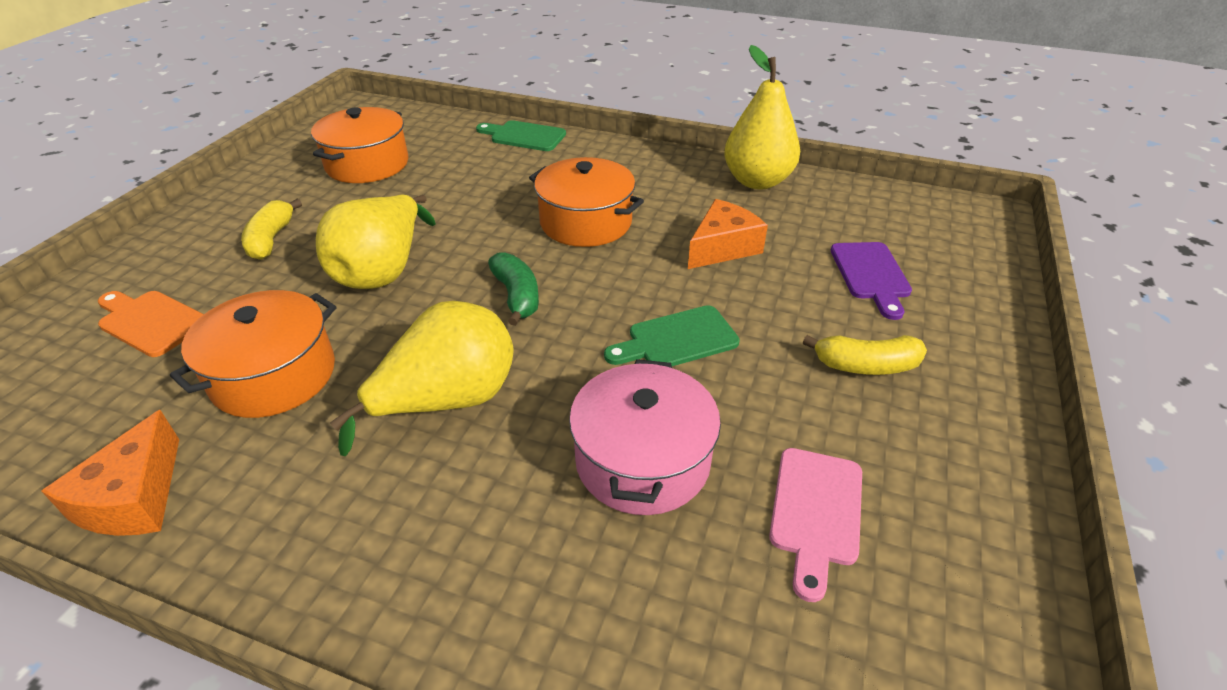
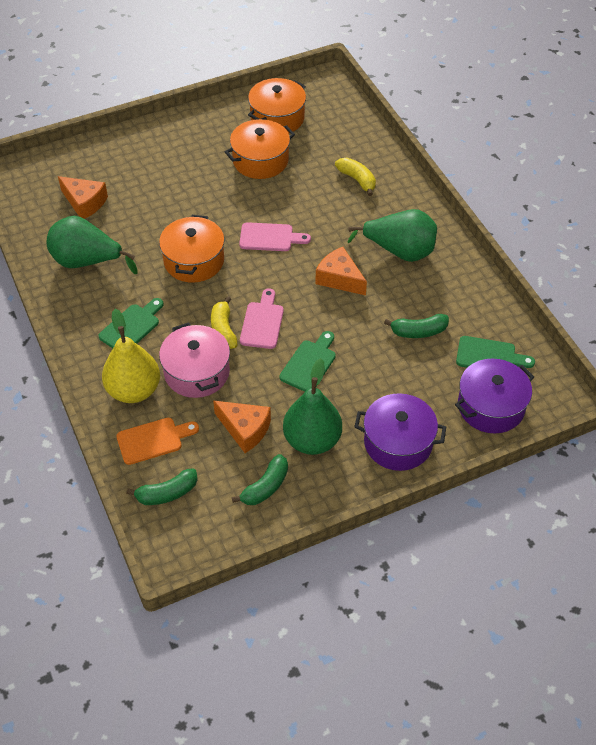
green banana: 1 -> 3
green cutting board: 2 -> 3
green pear: 0 -> 3
orange cheese: 2 -> 3
pink cutting board: 1 -> 2
purple cutting board: 1 -> 0
purple pot: 0 -> 2
yellow pear: 3 -> 1

